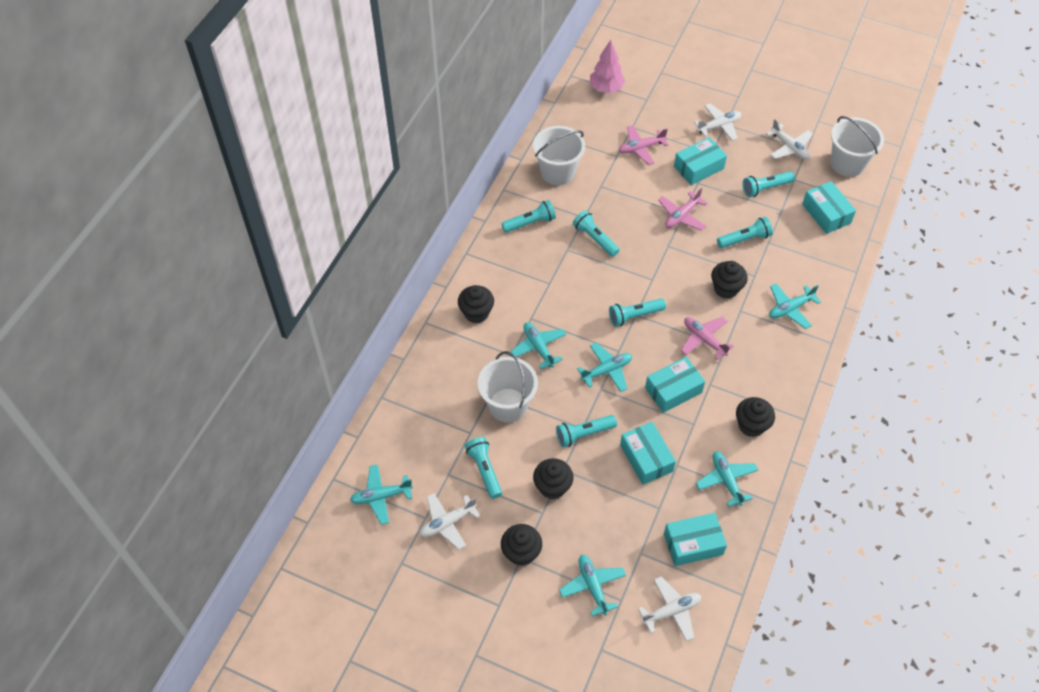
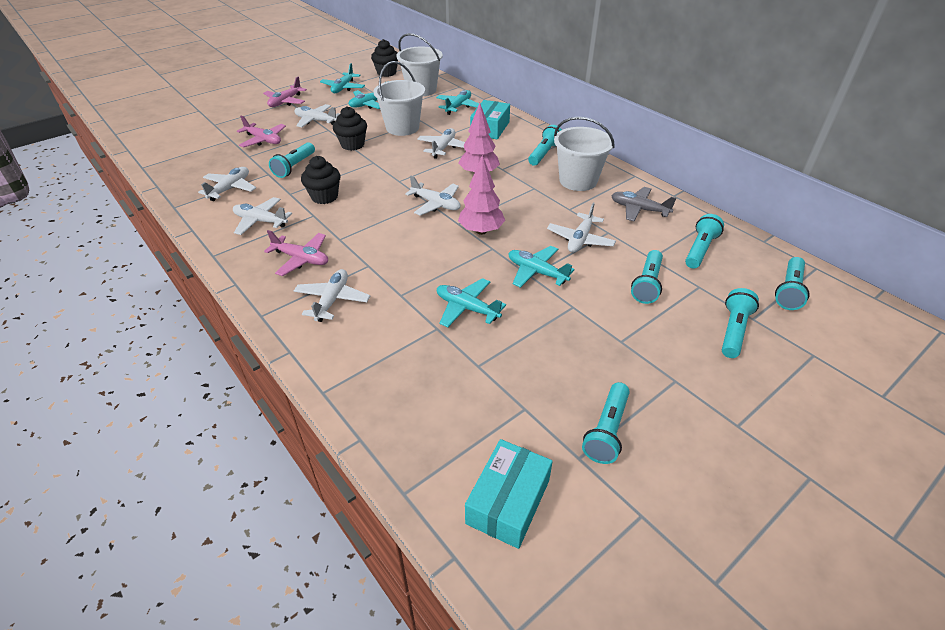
black cupcake: 5 -> 3
grey plane: 0 -> 1
pink tree: 1 -> 2
turquoise box: 5 -> 2
turquoise plane: 6 -> 5
white plane: 4 -> 7

